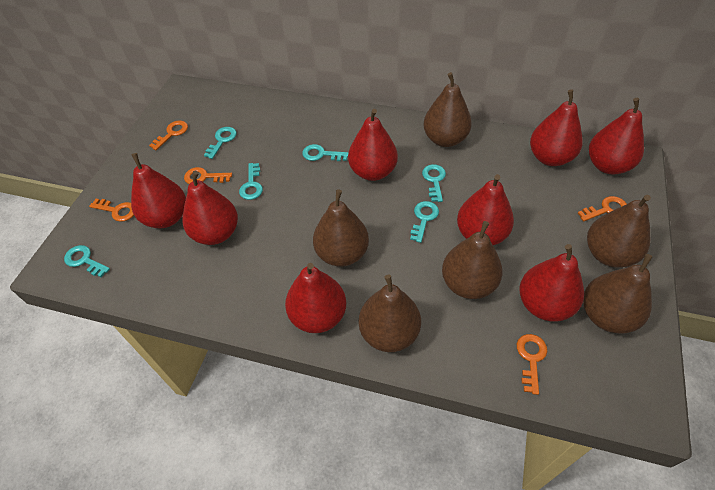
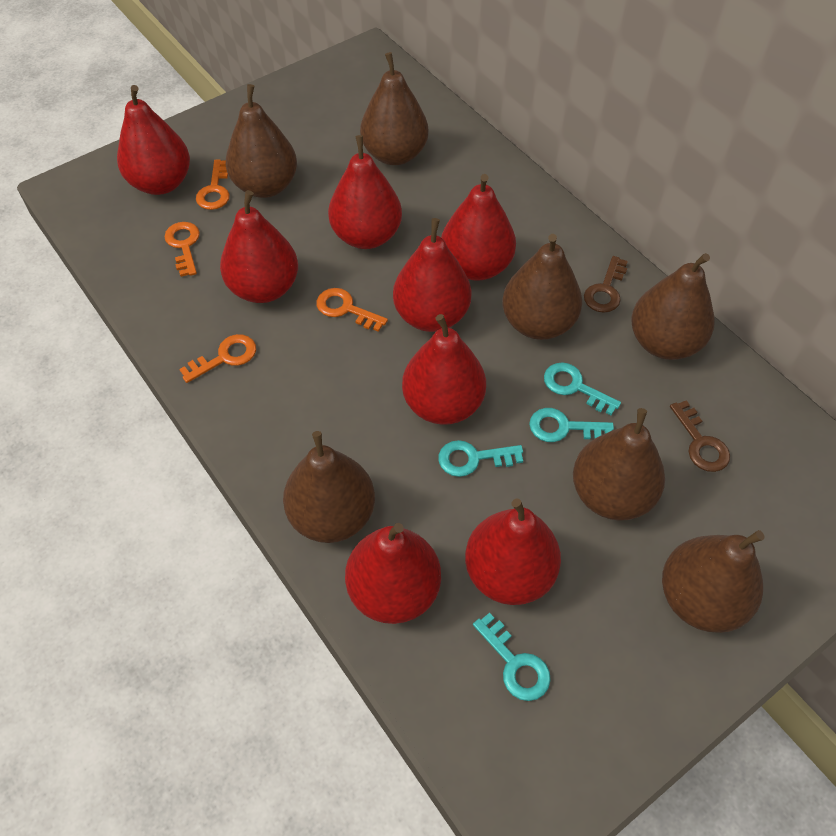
brown key: 0 -> 2
brown pear: 6 -> 7
orange key: 5 -> 4
turquoise key: 6 -> 4

